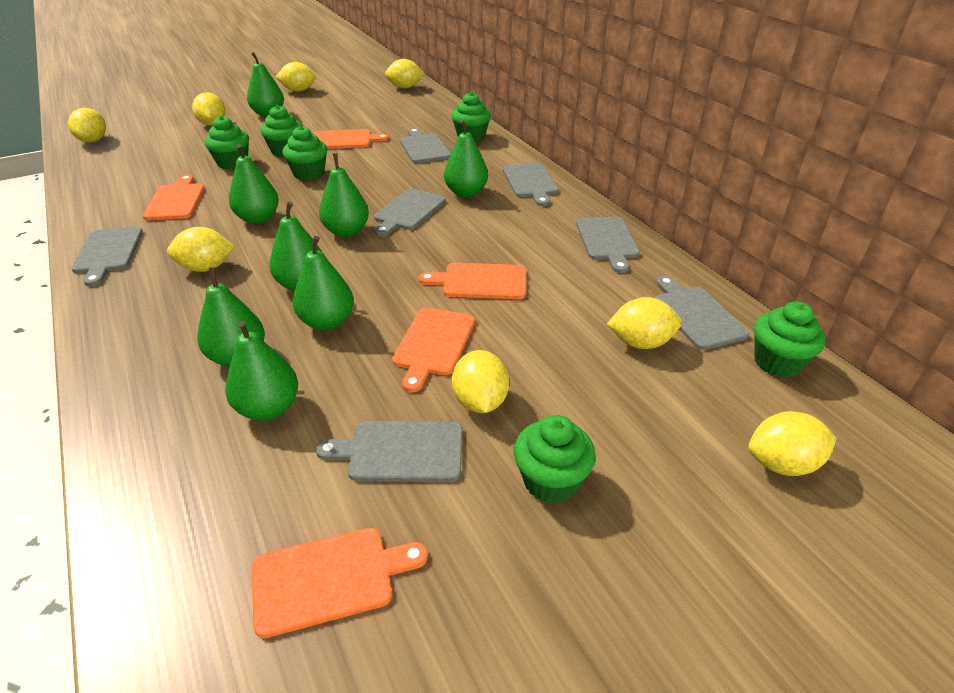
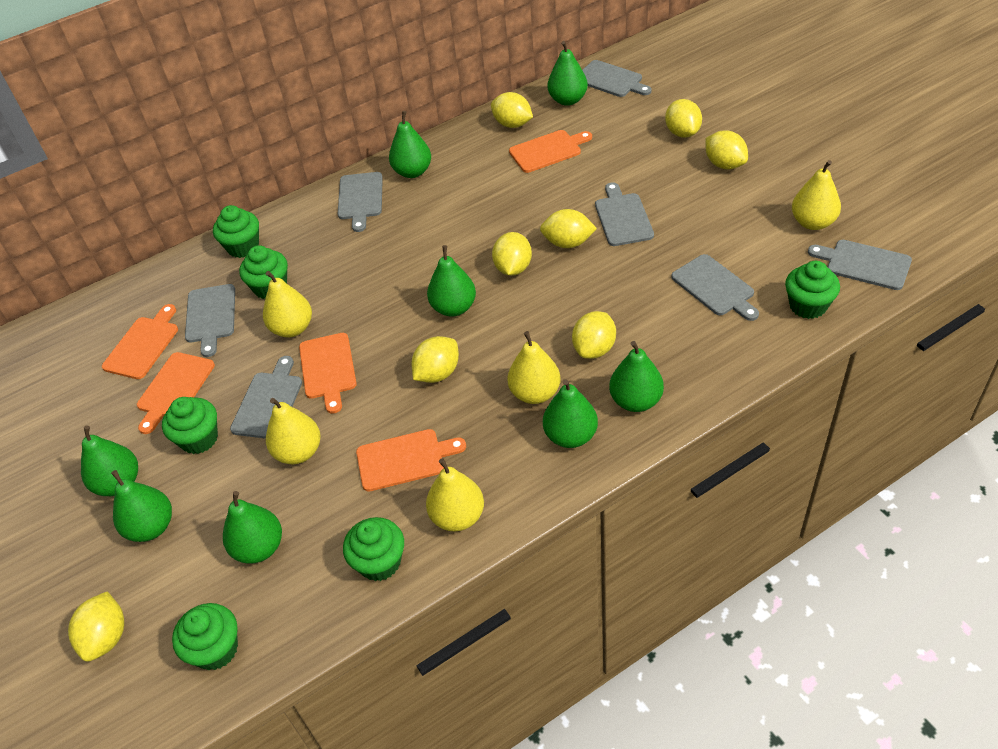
yellow pear: 0 -> 5

